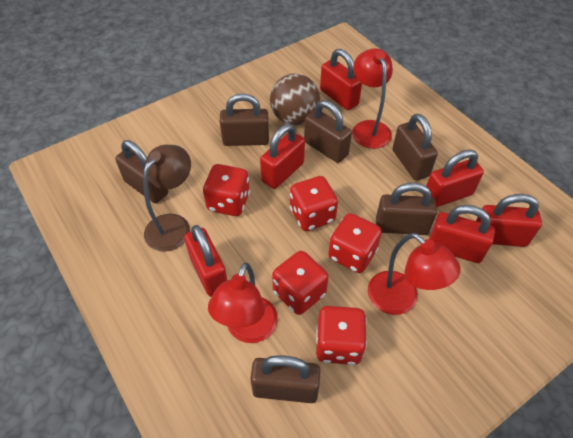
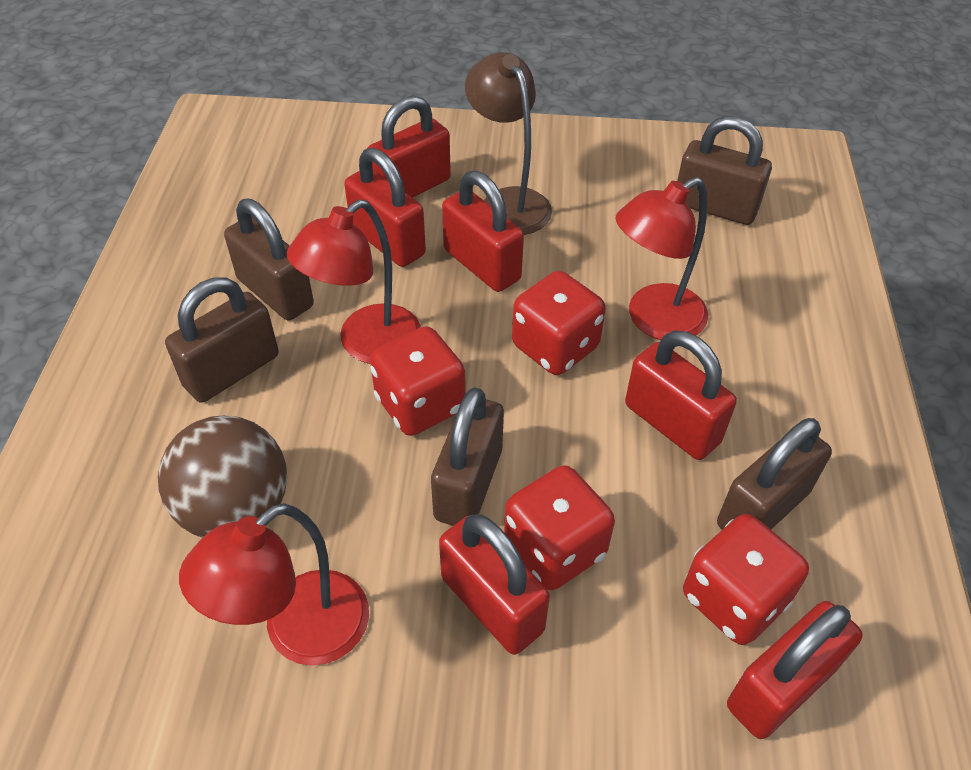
brown padlock: 6 -> 5
red dice: 5 -> 4

